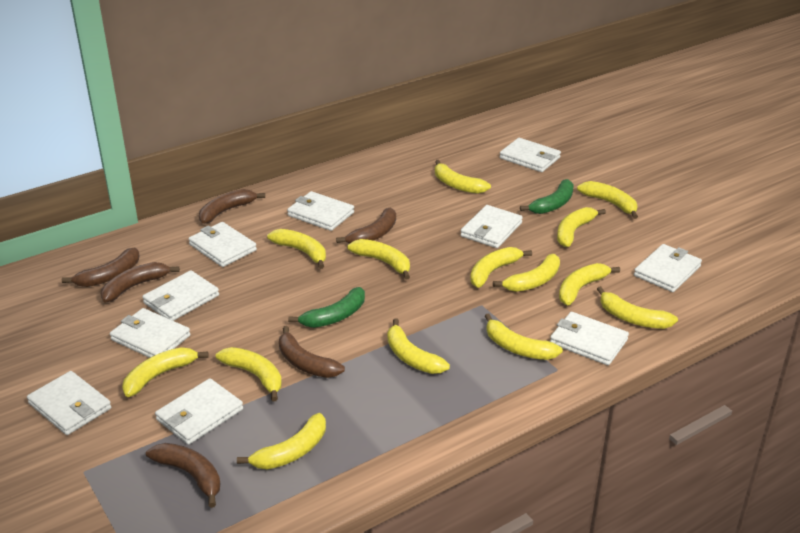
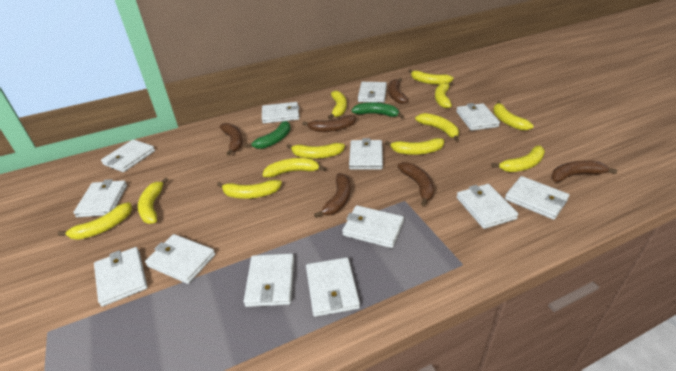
white wallet: 10 -> 13
yellow banana: 14 -> 12

